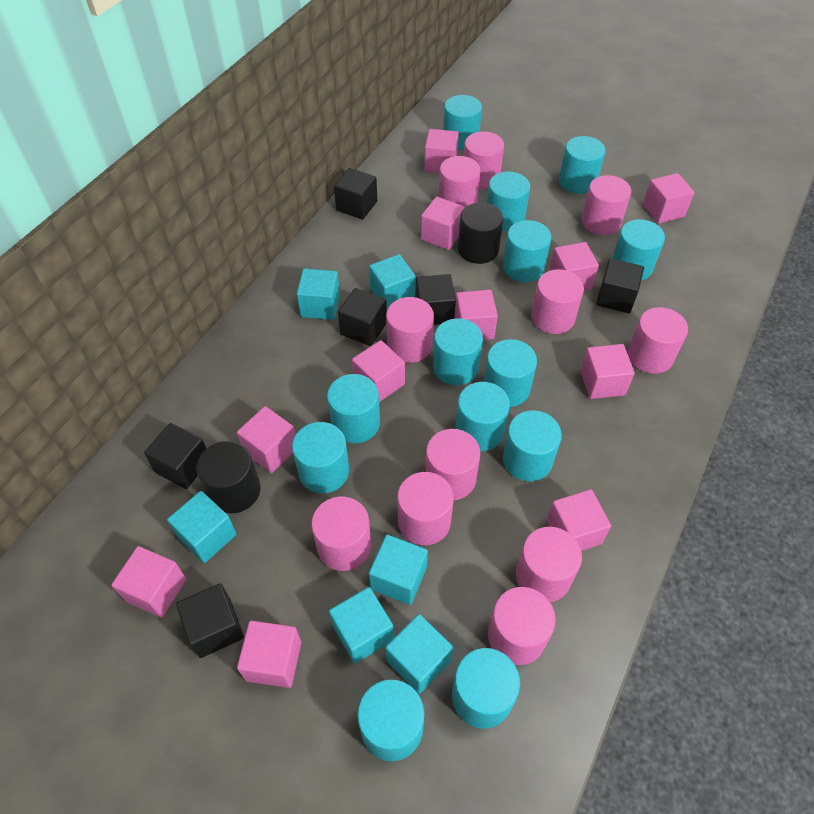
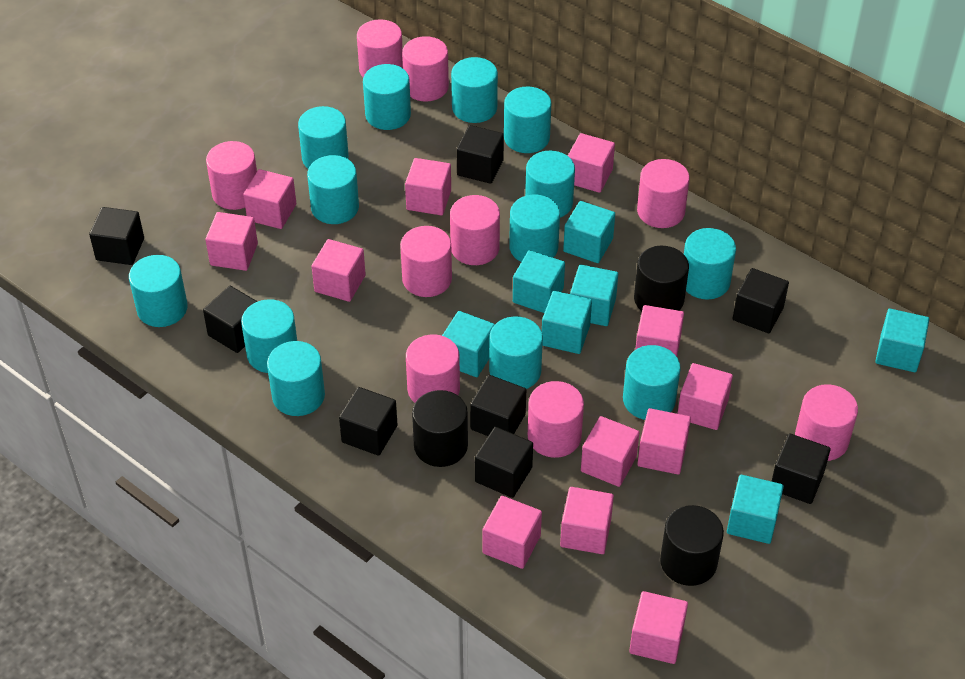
black cube: 6 -> 8
black cylinder: 2 -> 3
pink cube: 11 -> 12
pink cylinder: 11 -> 9
turquoise cube: 6 -> 7

